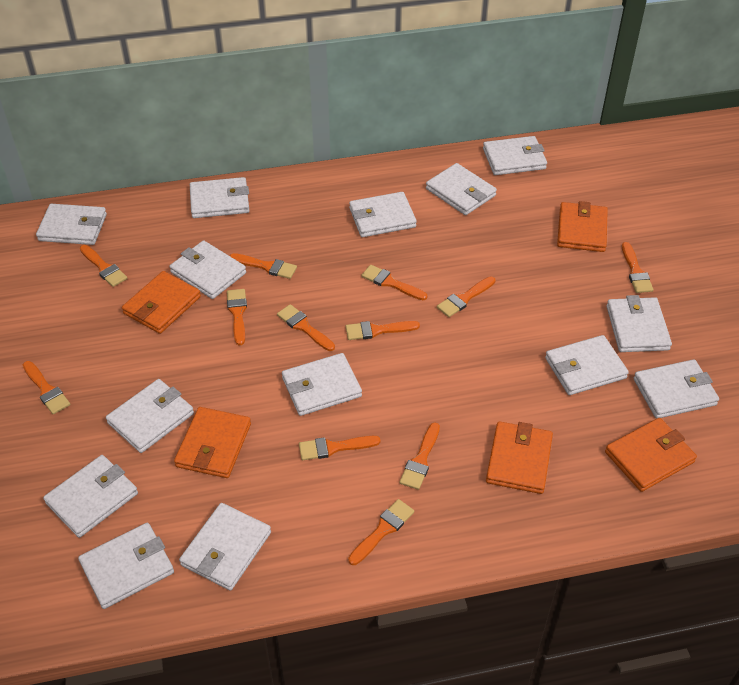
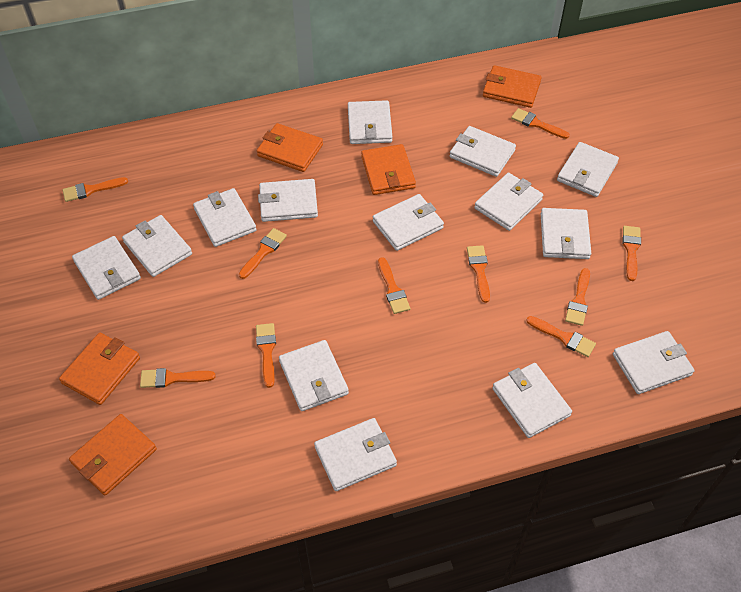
orange brush: 12 -> 10

